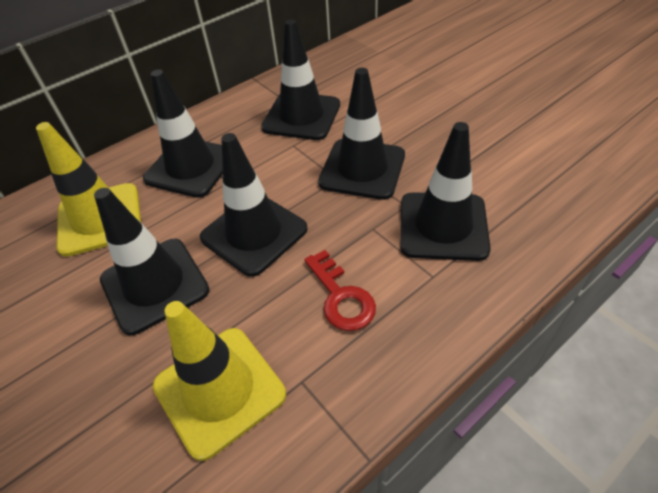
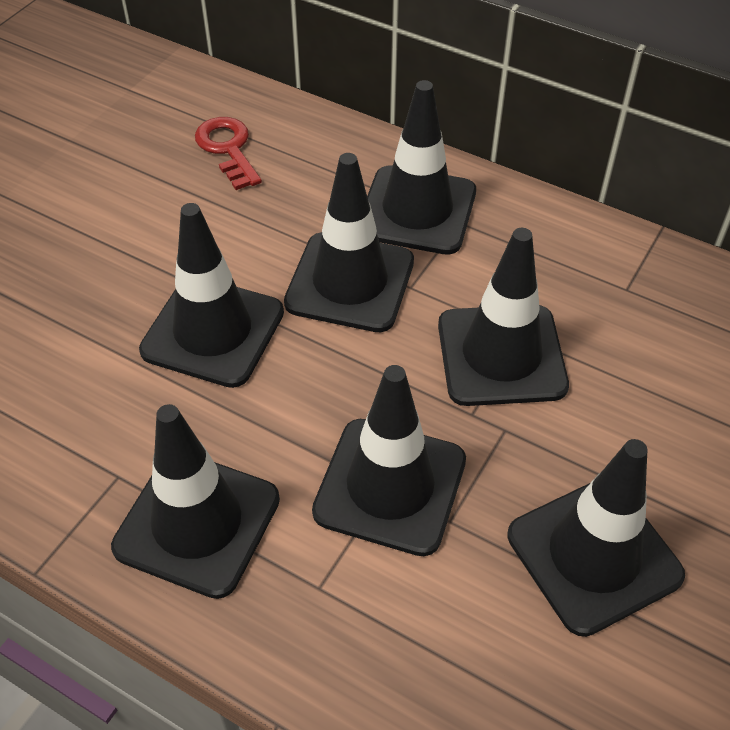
black traffic cone: 6 -> 7
yellow traffic cone: 2 -> 0

